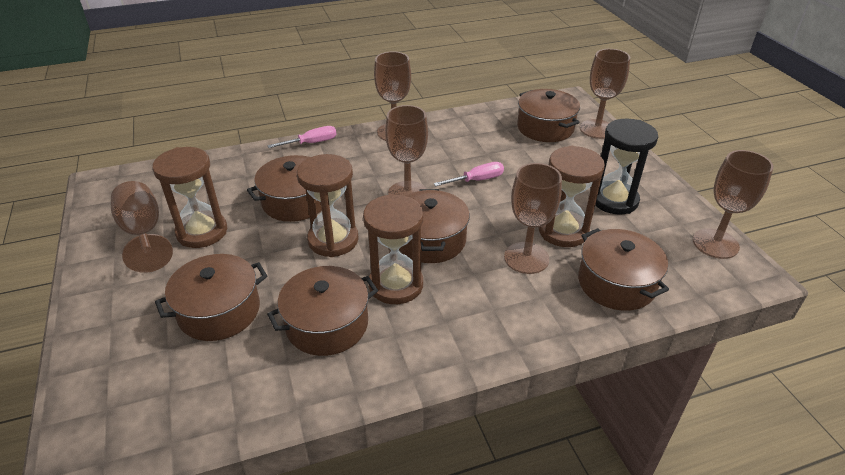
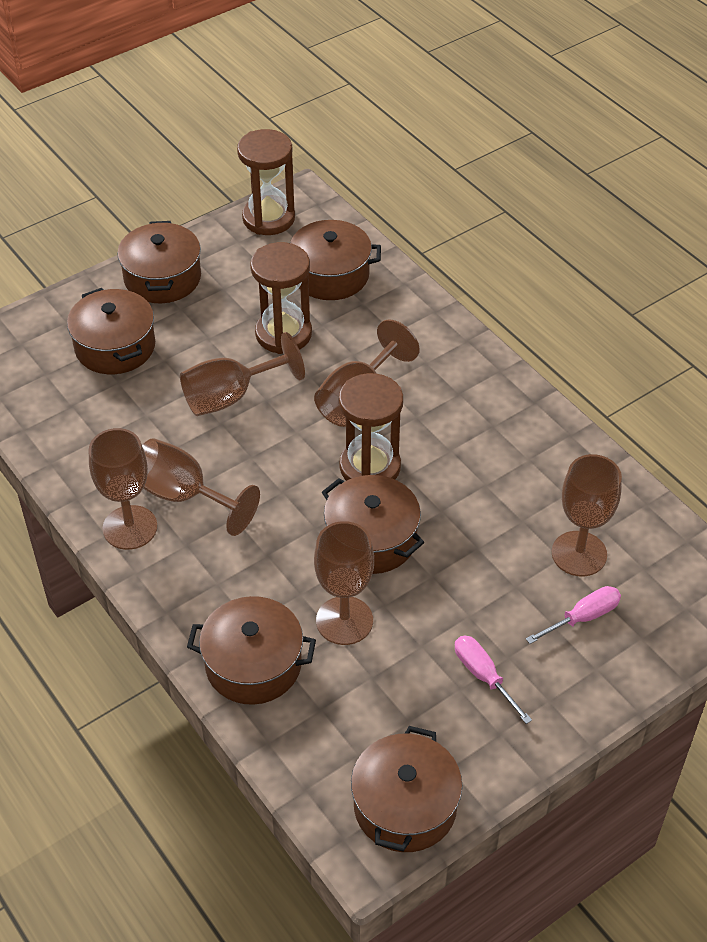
black hourglass: 1 -> 0
brown hourglass: 4 -> 3

